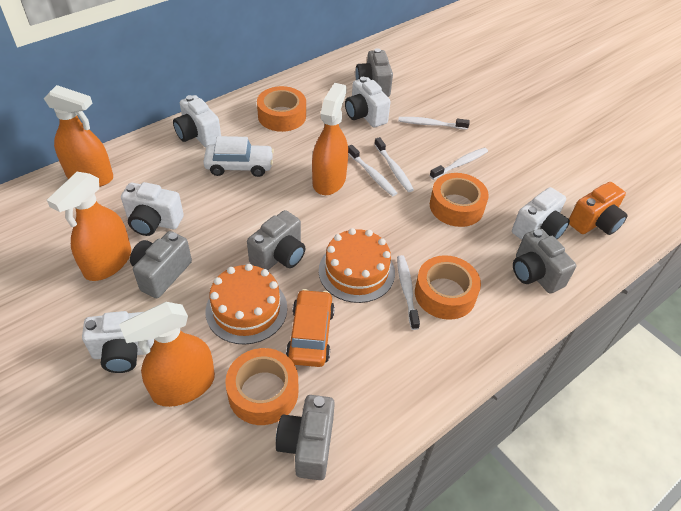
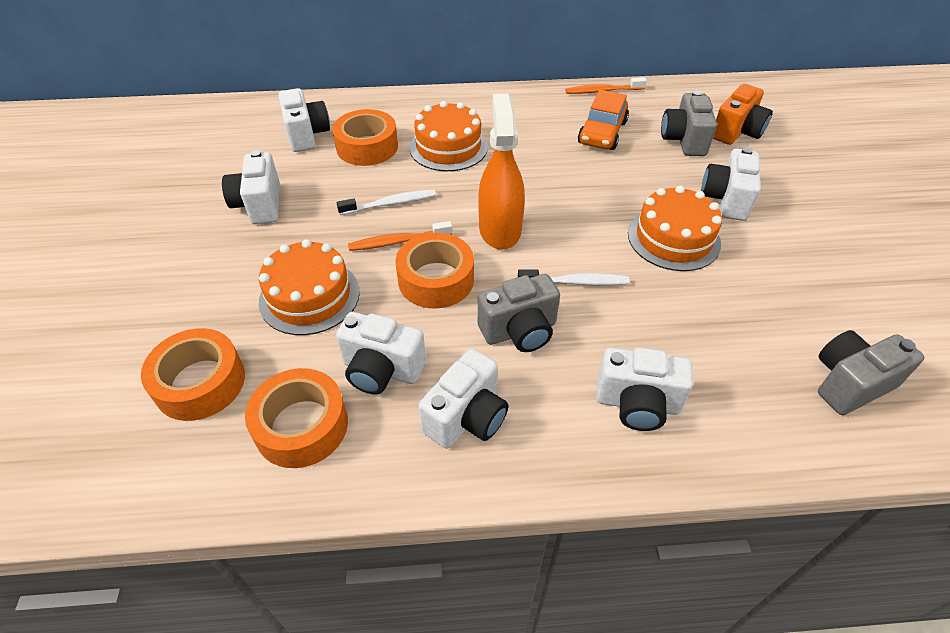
grey camera: 5 -> 3
orange cake: 2 -> 3
orange spray bottle: 4 -> 1
orange toothbrush: 0 -> 2
white camera: 5 -> 6
white car: 1 -> 0
white toothbrush: 5 -> 2

